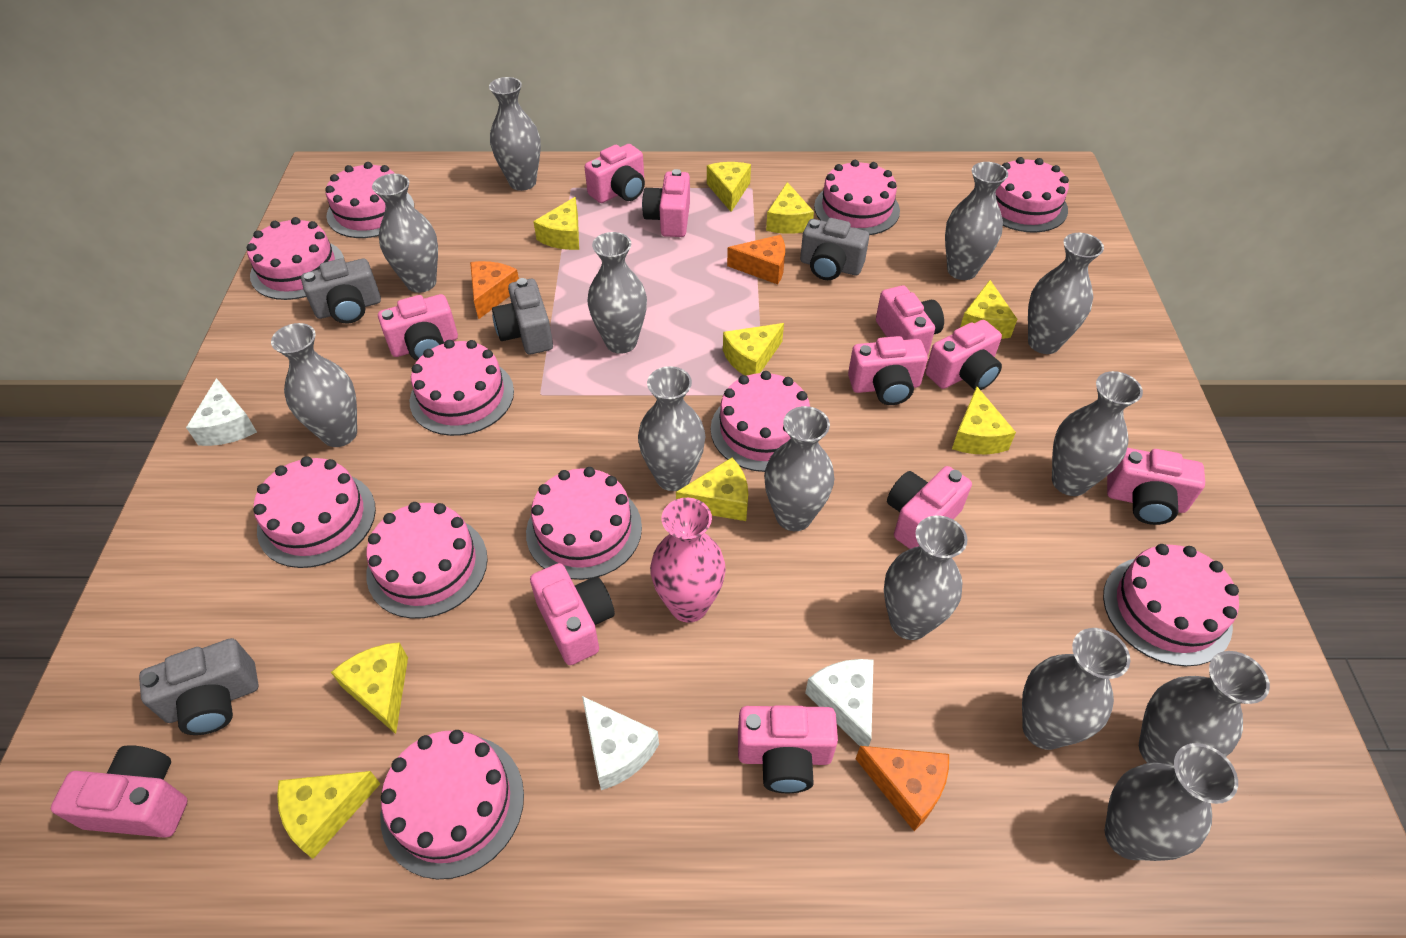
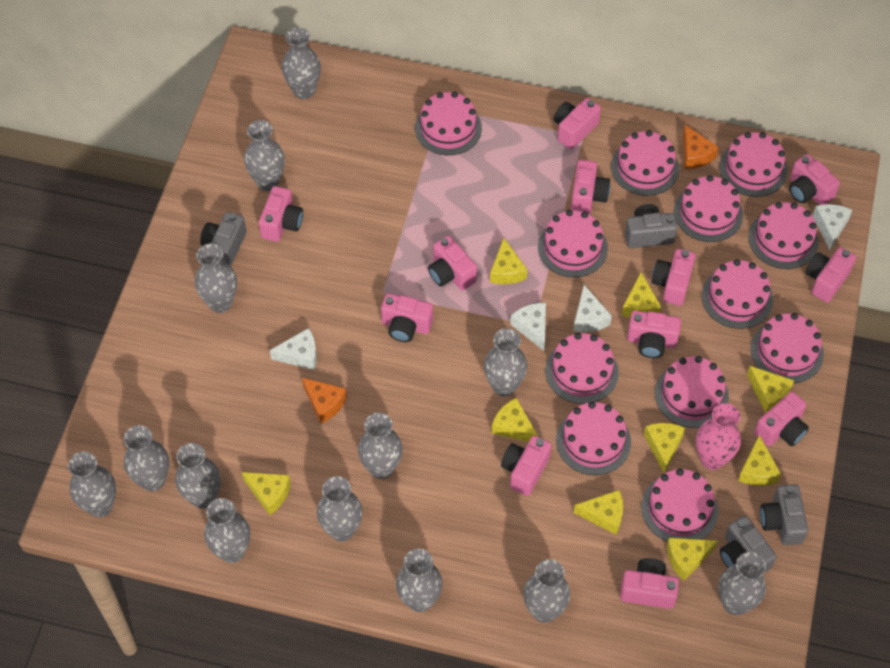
orange cheese: 3 -> 2
pink cake: 11 -> 12
pink camera: 11 -> 12
white cheese: 3 -> 4

